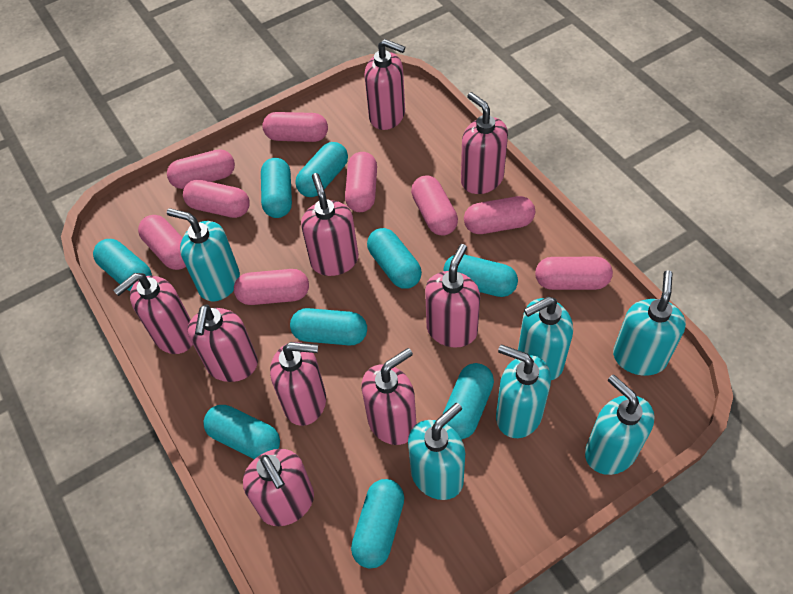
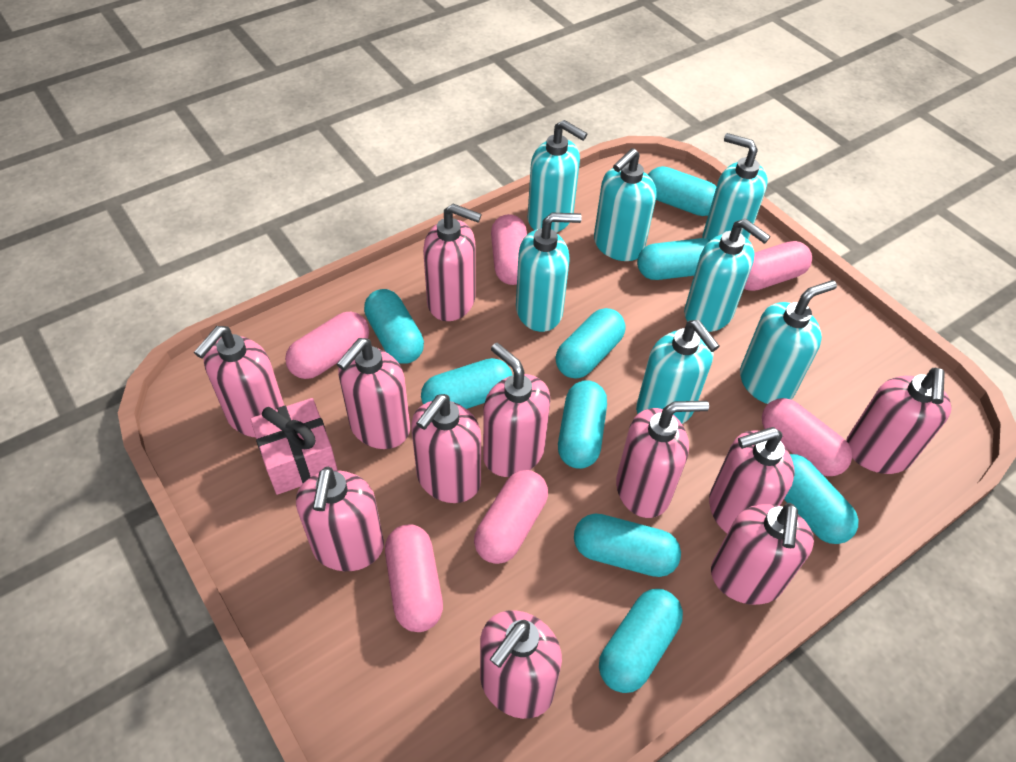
pink capsule: 9 -> 6
pink gift: 0 -> 1
pink soap dispenser: 9 -> 11
turquoise soap dispenser: 6 -> 7

